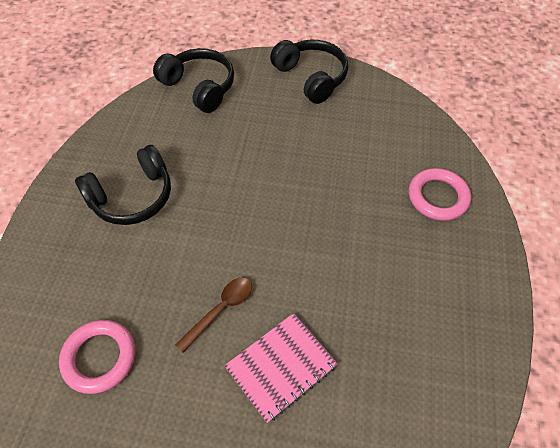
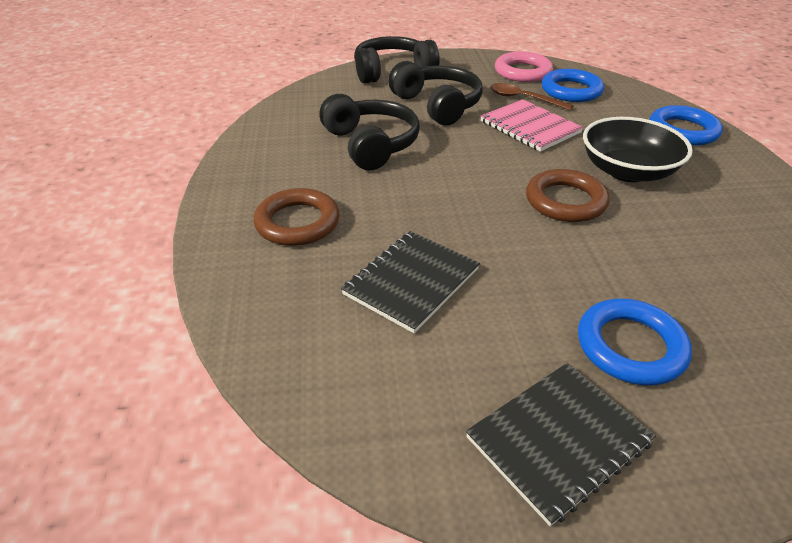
black bowl: 0 -> 1
black notebook: 0 -> 2
blue ring: 0 -> 3
brown ring: 0 -> 2
pink ring: 2 -> 1

